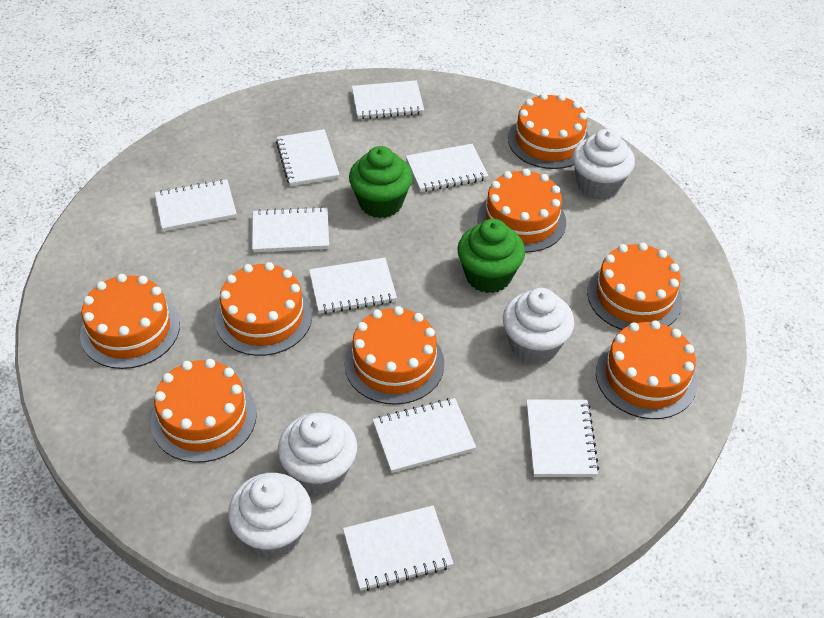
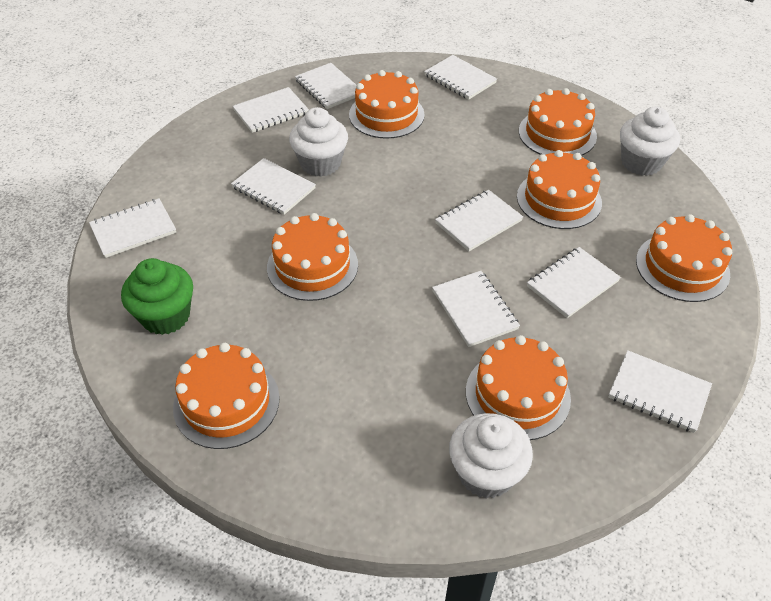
green cupcake: 2 -> 1
orange cake: 8 -> 7
white cupcake: 4 -> 3

